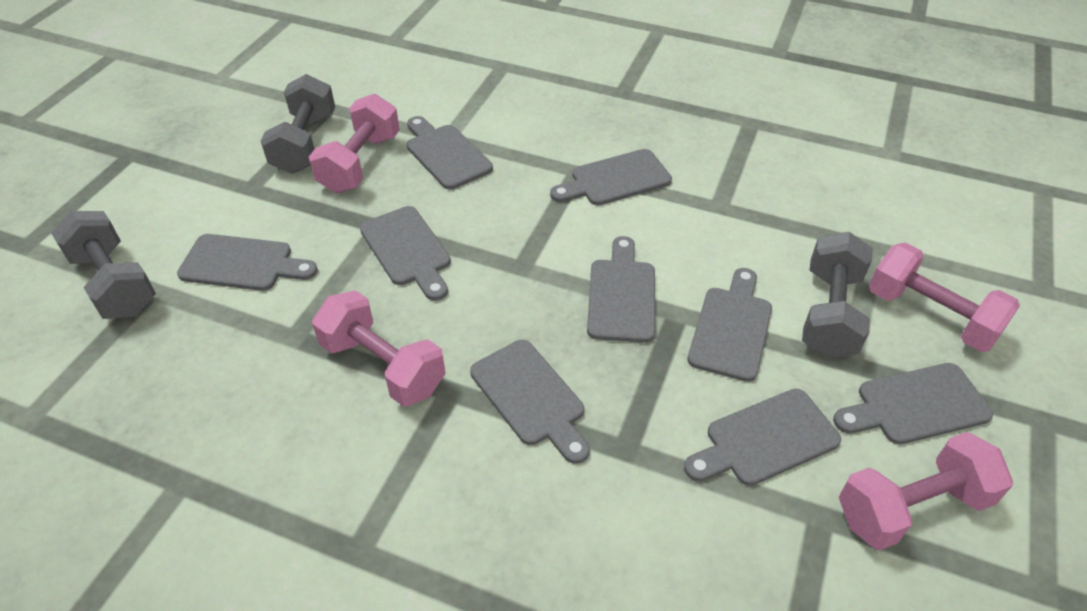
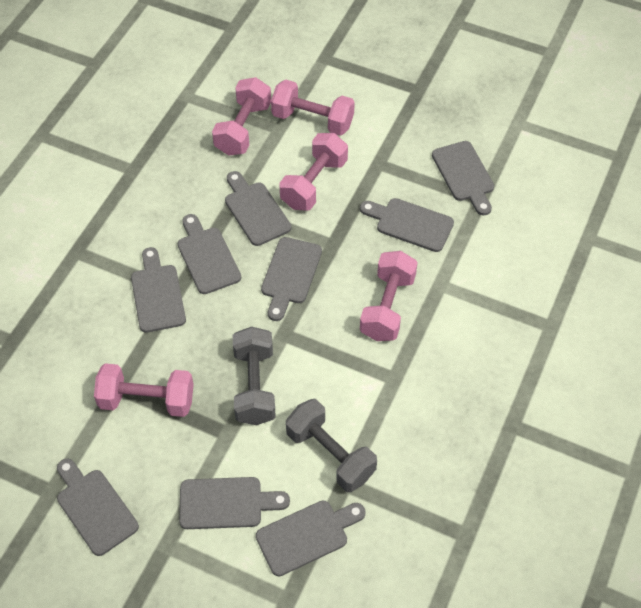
grey dumbbell: 3 -> 2
pink dumbbell: 4 -> 5

